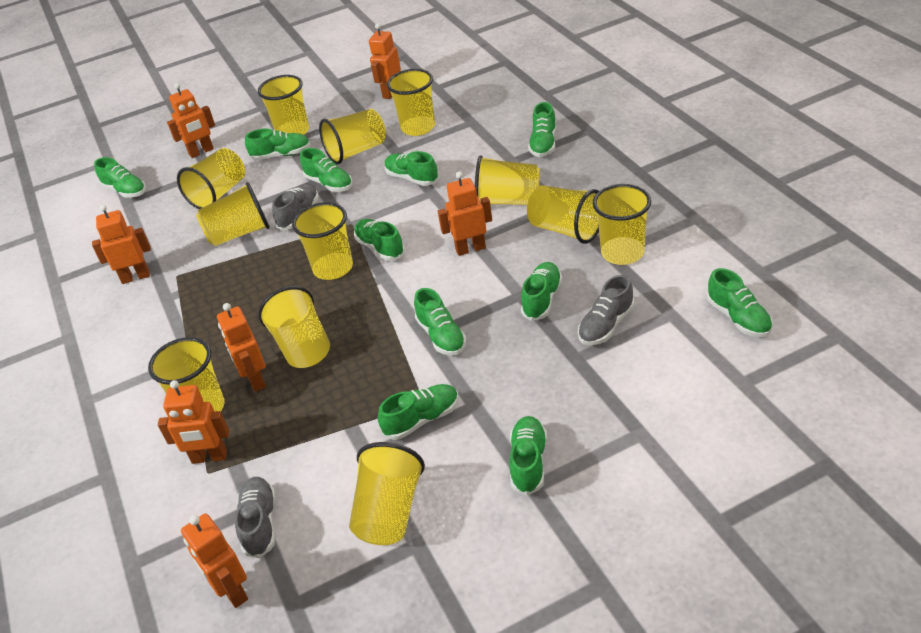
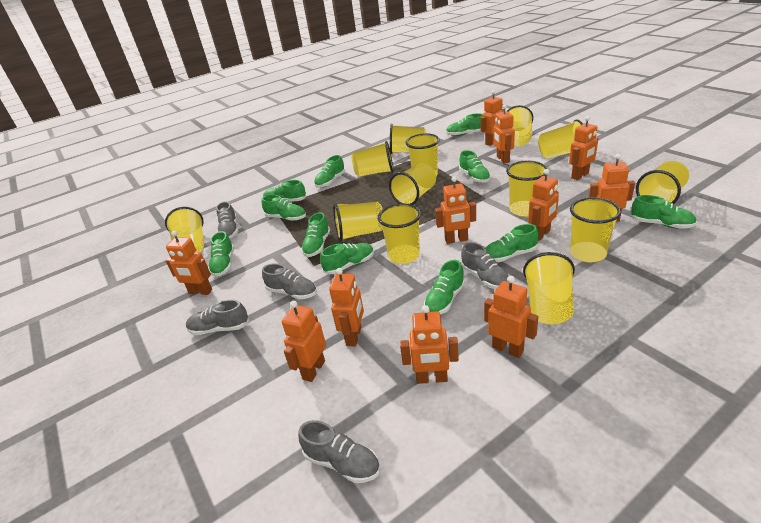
grey shoe: 3 -> 5
orange robot: 7 -> 11
yellow cup: 12 -> 13

